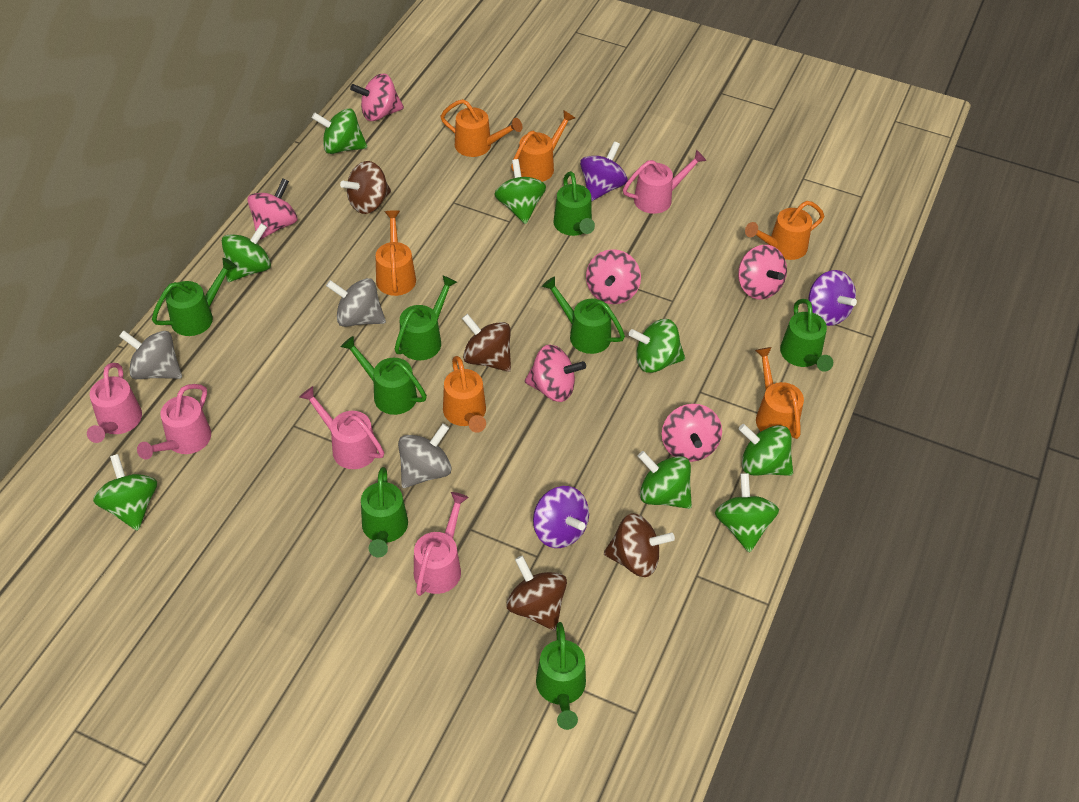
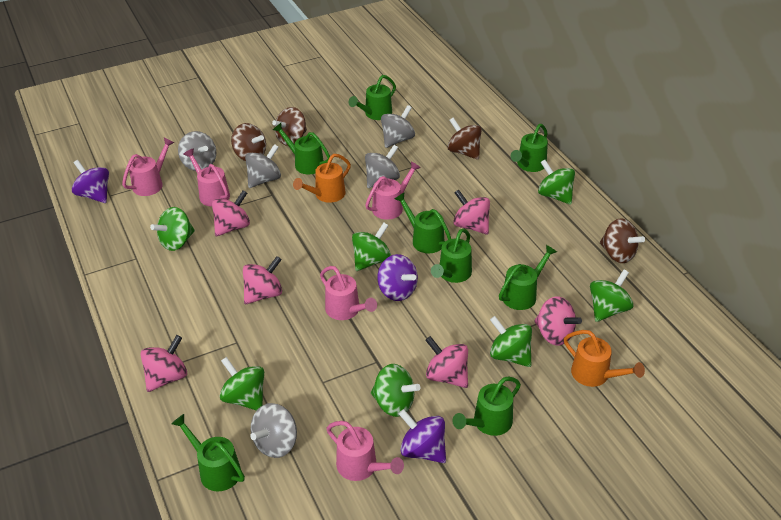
green spinning top: 8 -> 7
grey spinning top: 3 -> 5
orange watering can: 6 -> 2

